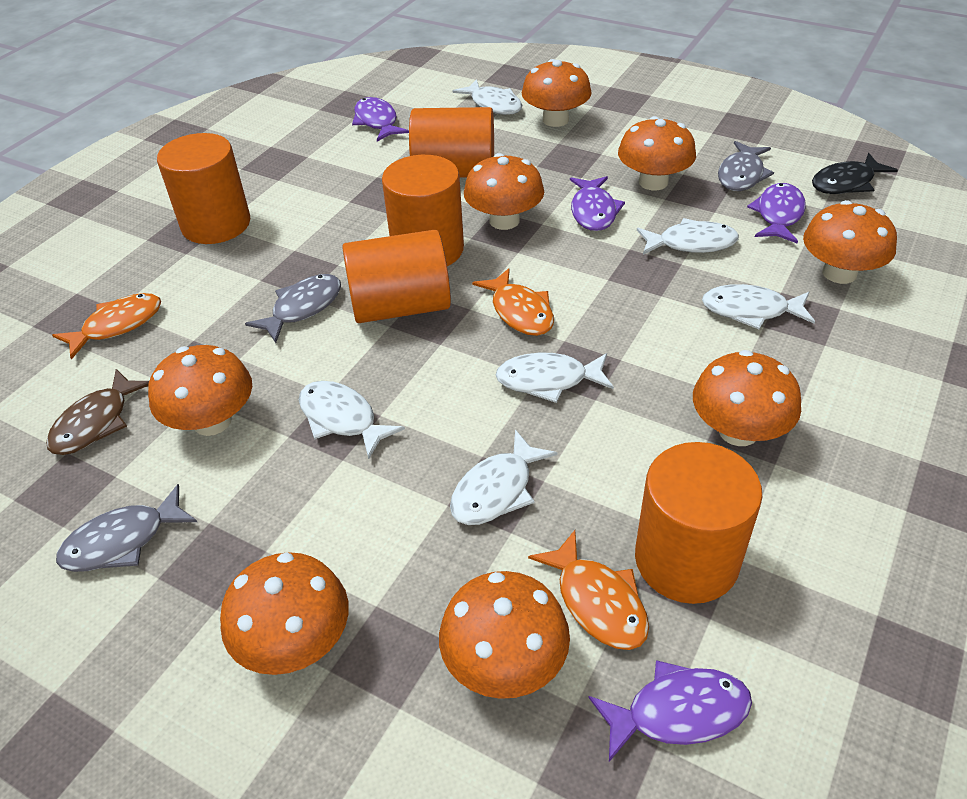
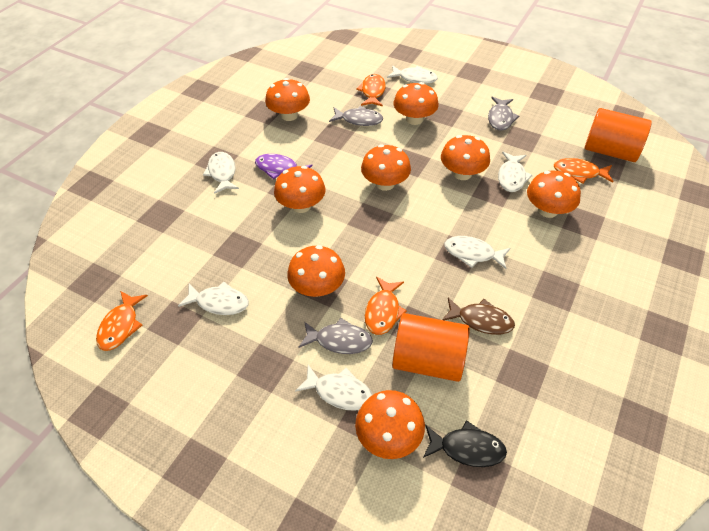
orange cylinder: 5 -> 2
orange fish: 3 -> 4
purple fish: 4 -> 1

